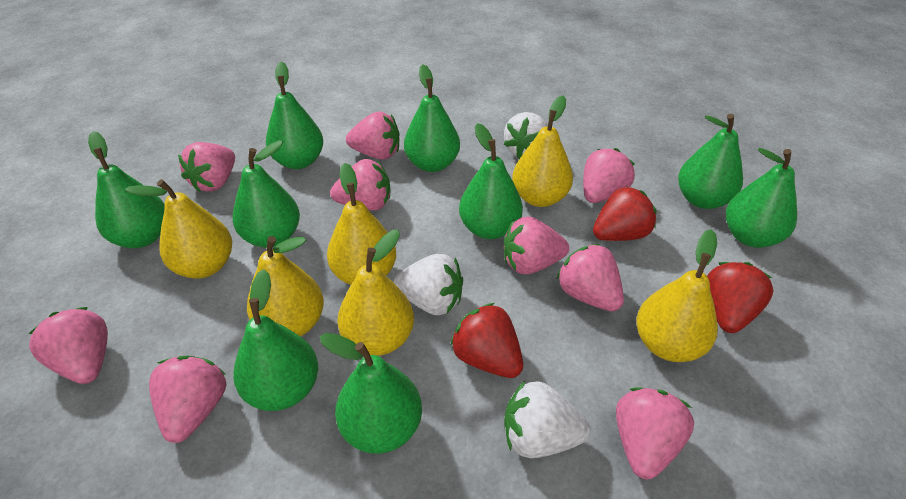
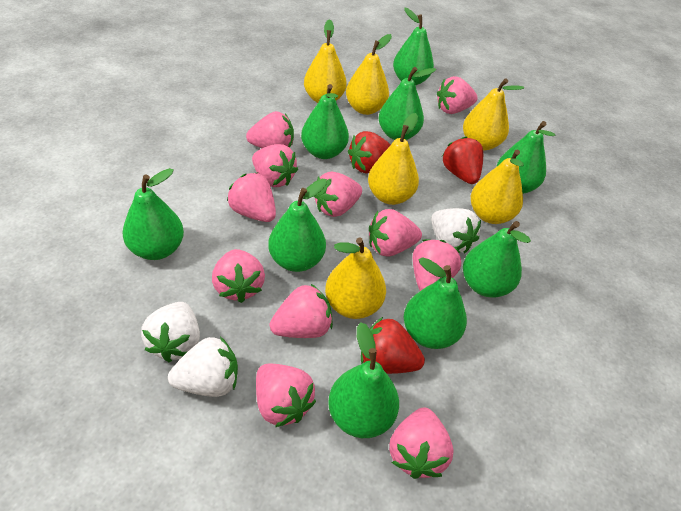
pink strawberry: 9 -> 11

